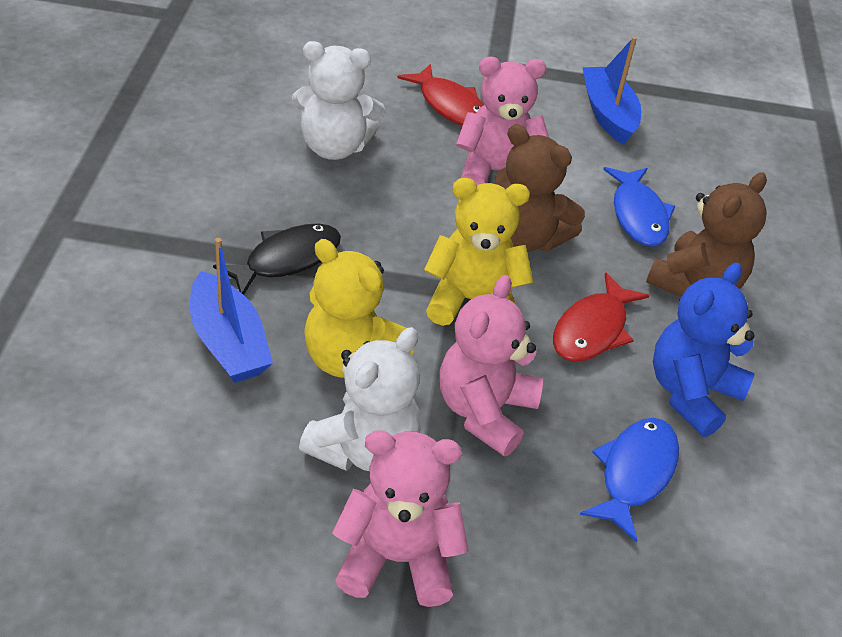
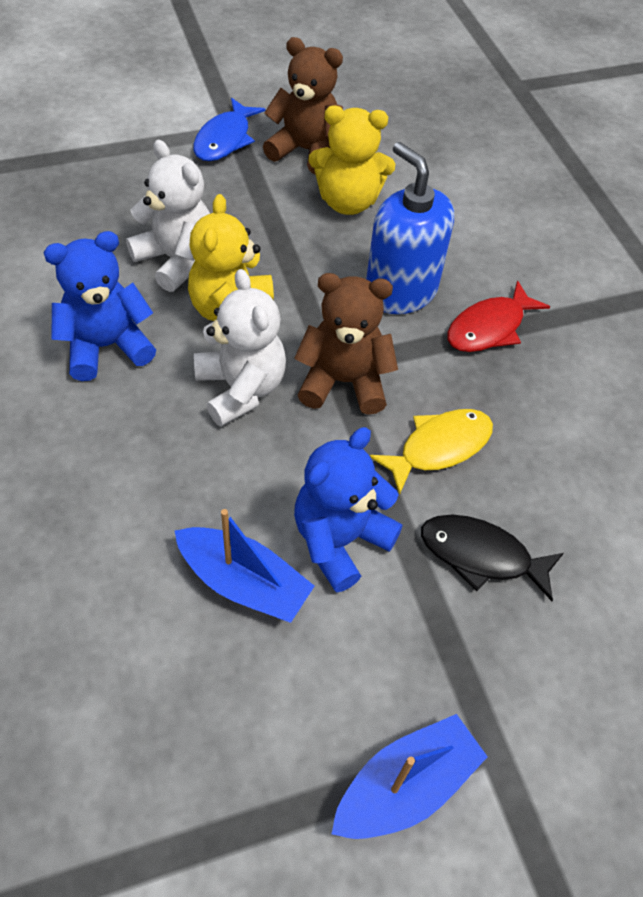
blue fish: 2 -> 1
blue soap dispenser: 0 -> 1
blue teddy bear: 1 -> 2
pink teddy bear: 3 -> 0
red fish: 2 -> 1
yellow fish: 0 -> 1

